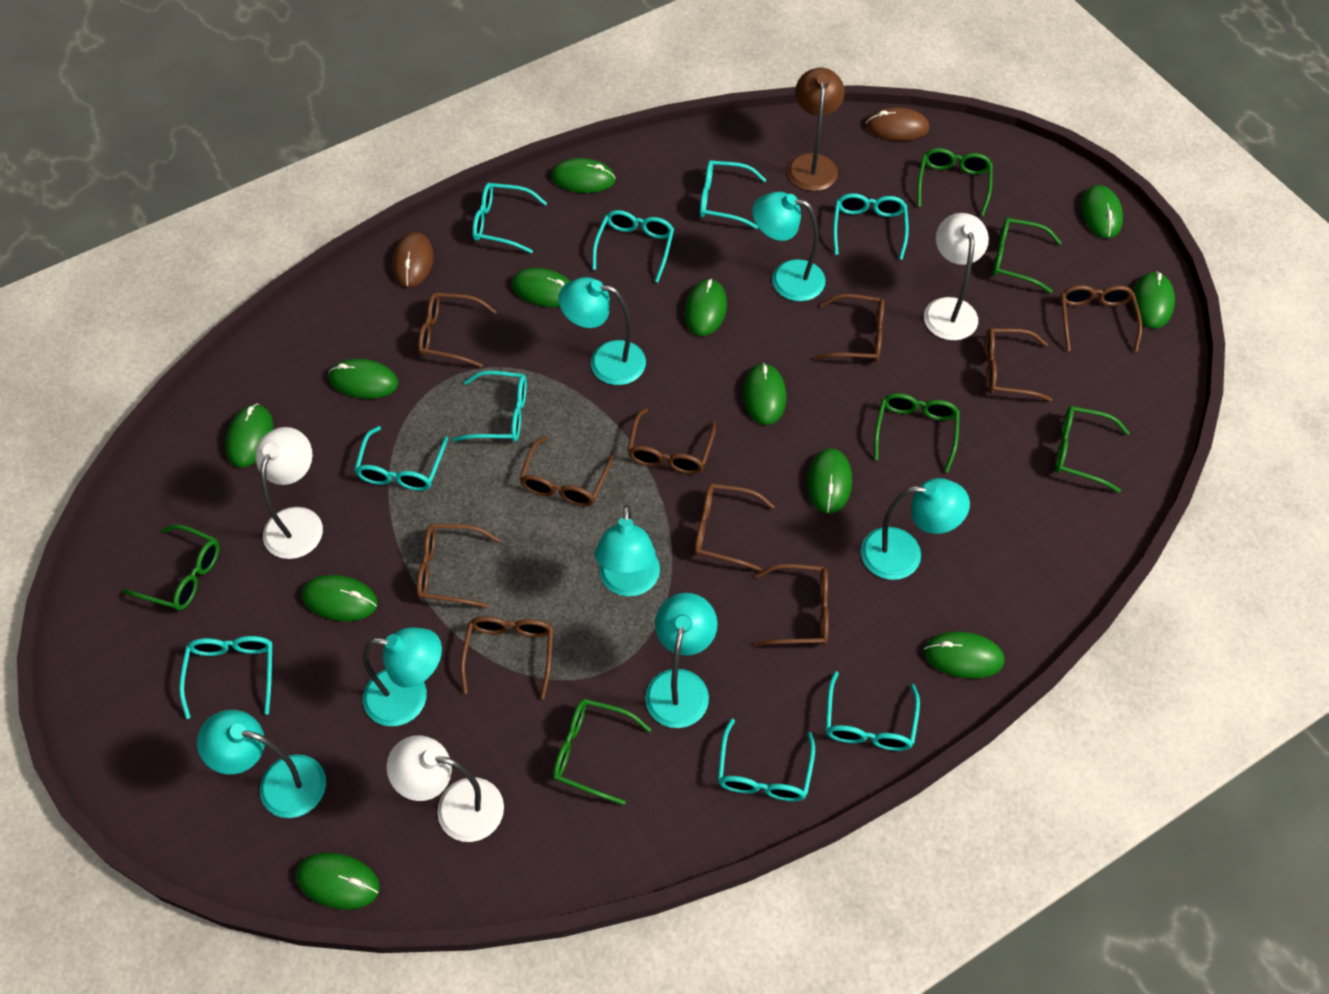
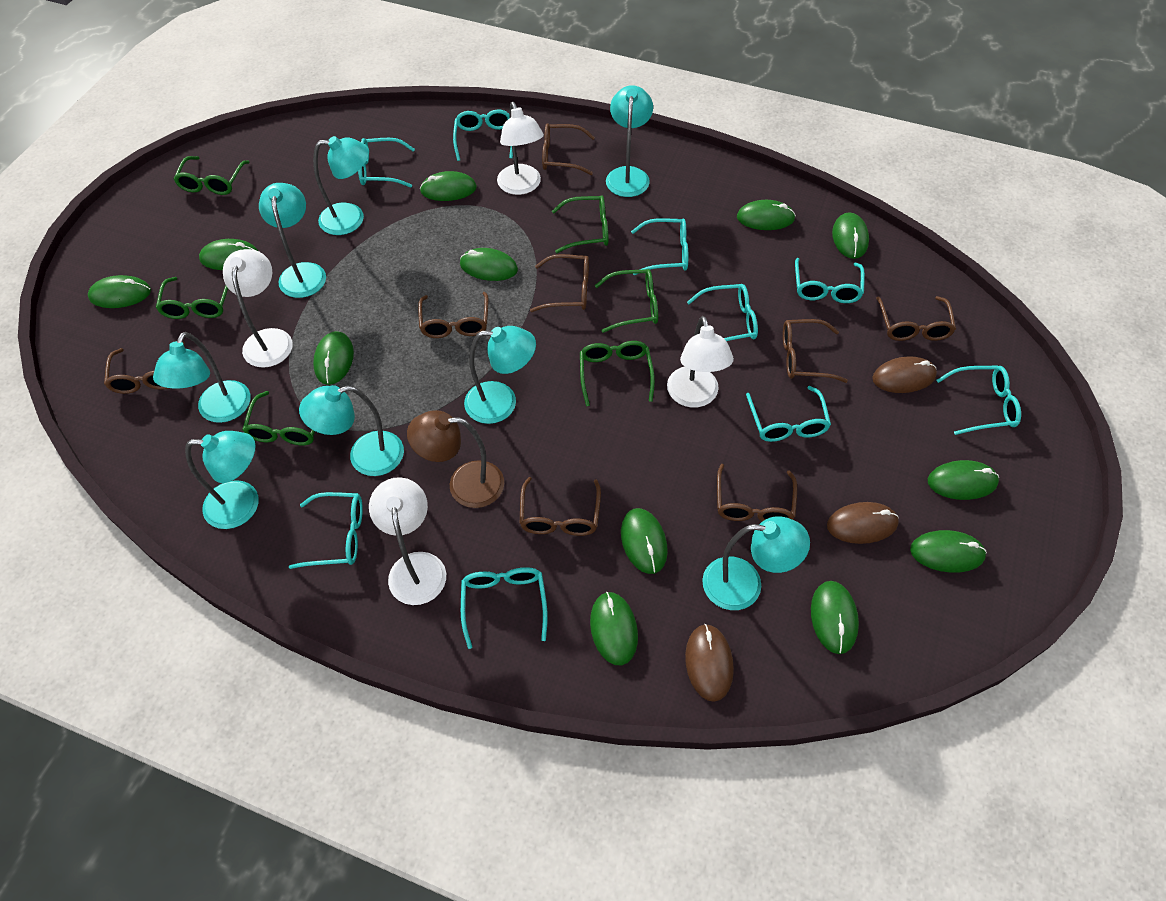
brown glasses: 10 -> 8
brown mouse: 2 -> 3
turquoise lamp: 7 -> 8
white lamp: 3 -> 4

